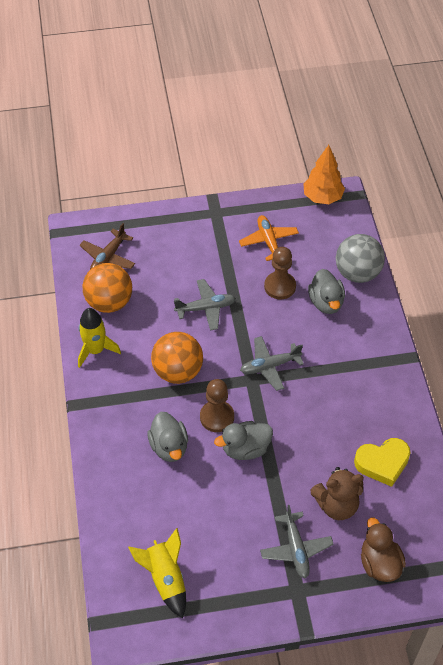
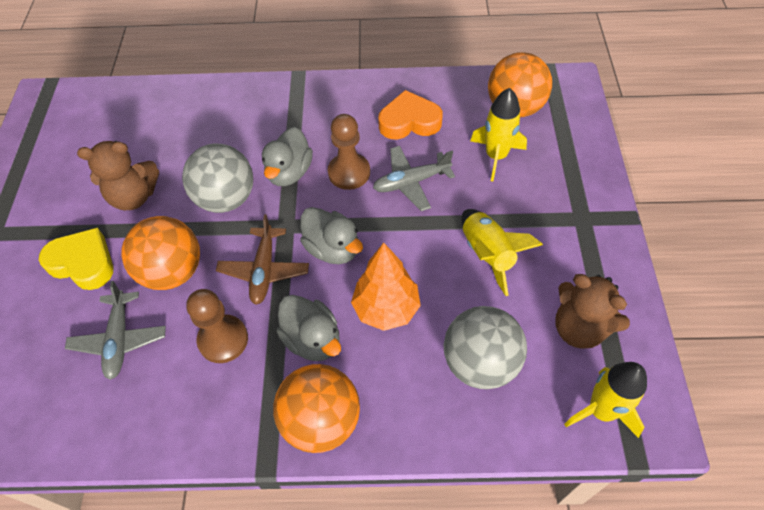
brown duck: 1 -> 0
brown teddy bear: 1 -> 2
grey ball: 1 -> 2
grey plane: 3 -> 2
orange ball: 2 -> 3
orange heart: 0 -> 1
orange plane: 1 -> 0
yellow rocket: 2 -> 3

